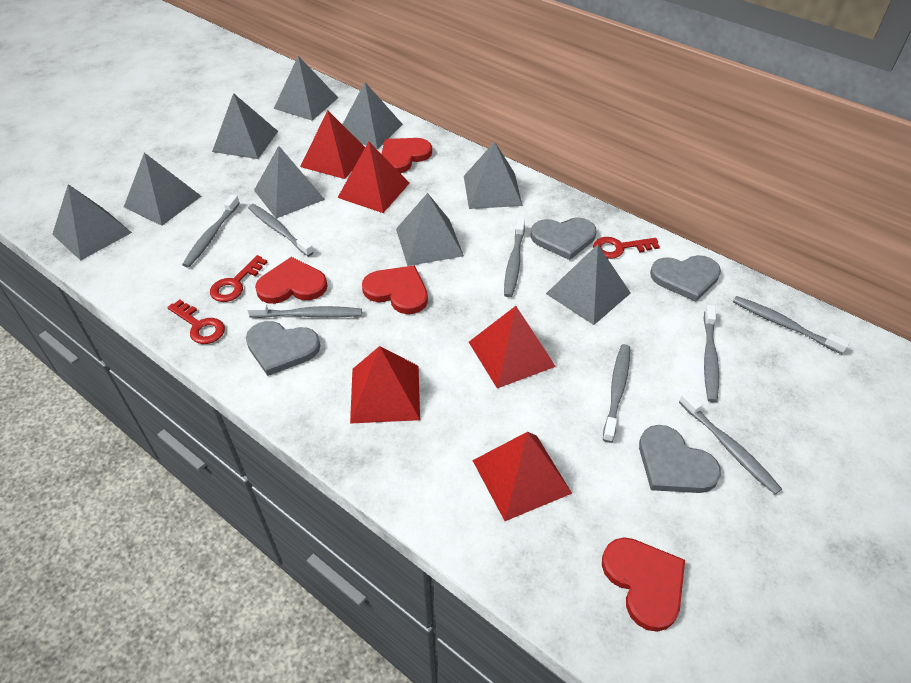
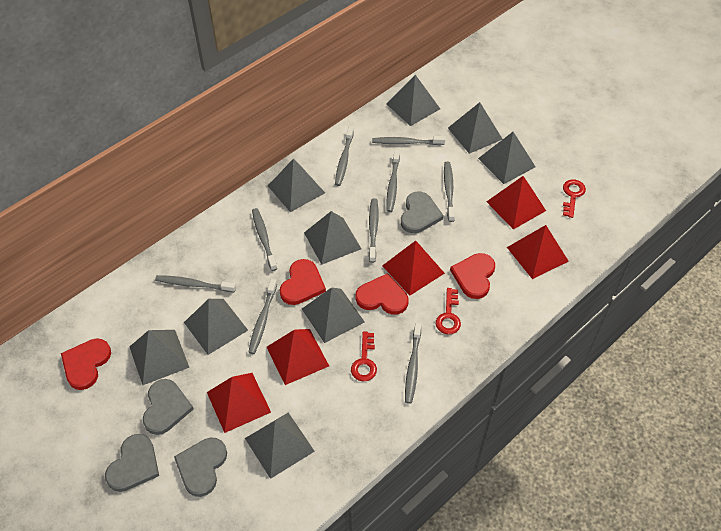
grey toothbrush: 8 -> 9

